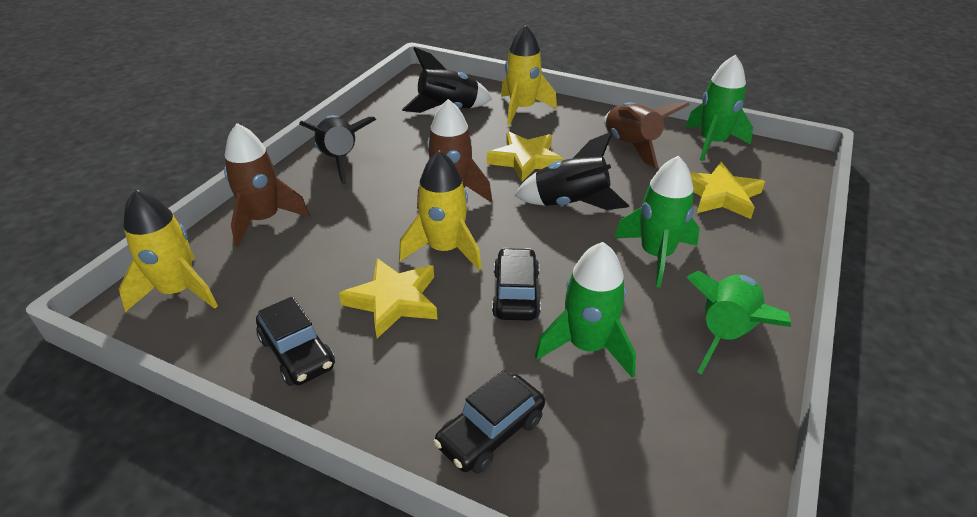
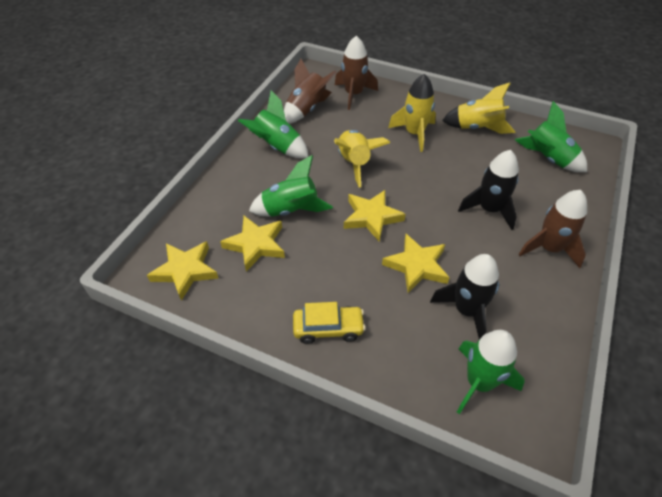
black car: 3 -> 0
black rocket: 3 -> 2
yellow car: 0 -> 1
yellow star: 3 -> 4

